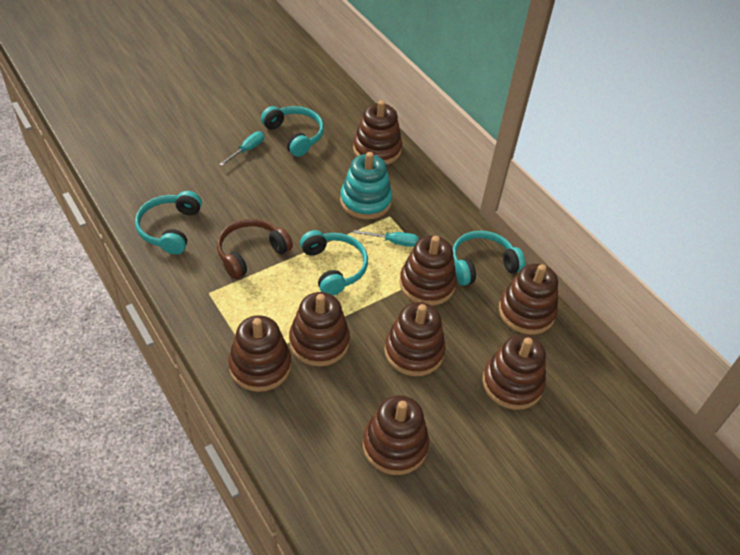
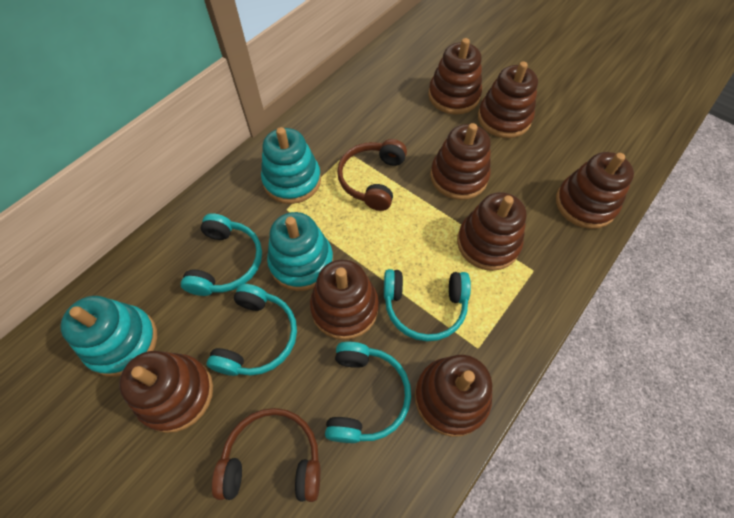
brown headphones: 1 -> 2
turquoise screwdriver: 2 -> 0
turquoise stacking toy: 1 -> 3

